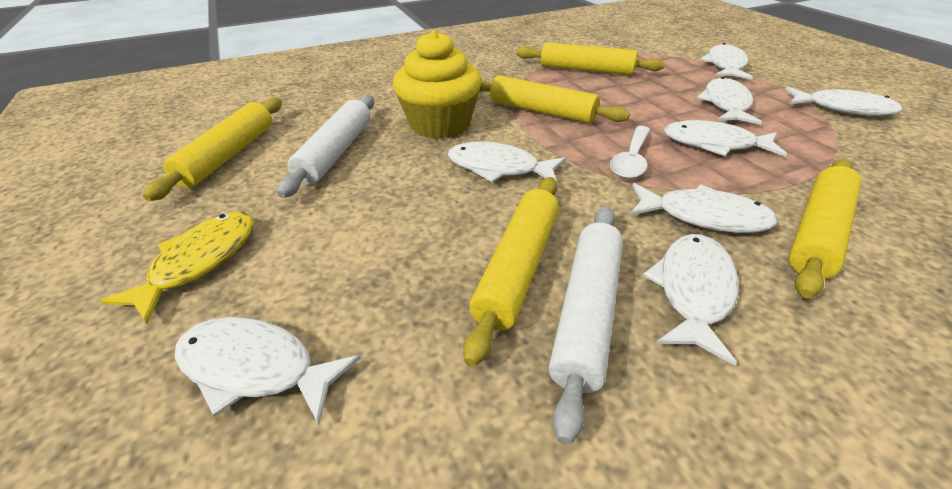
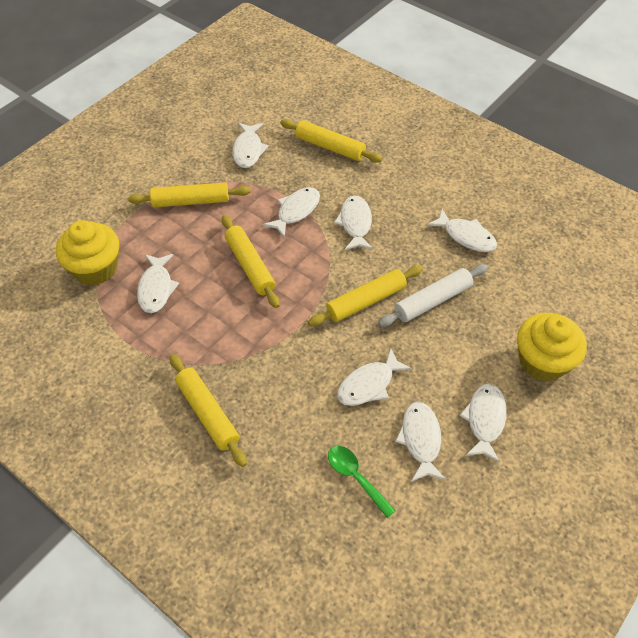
green spoon: 0 -> 1
white rolling pin: 2 -> 1
white spoon: 1 -> 0
yellow cupcake: 1 -> 2
yellow fish: 1 -> 0

